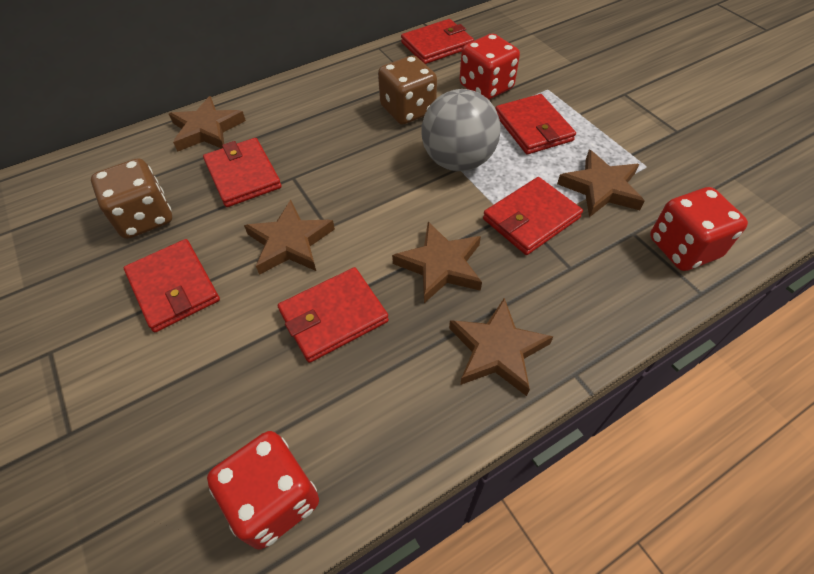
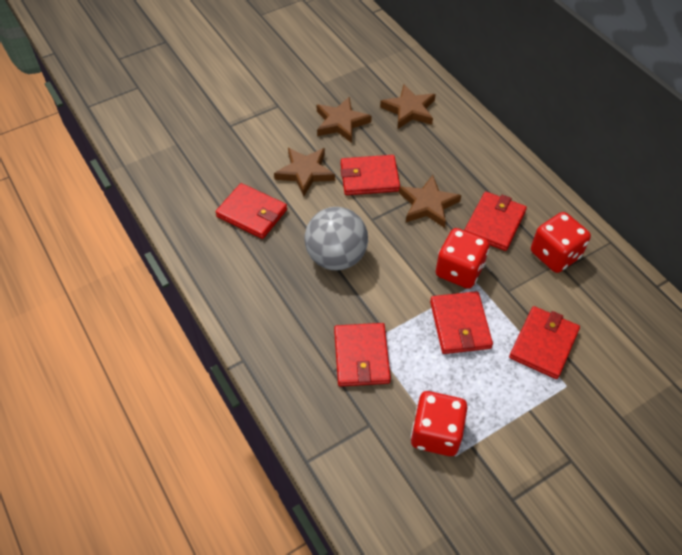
brown dice: 2 -> 0
brown star: 5 -> 4

